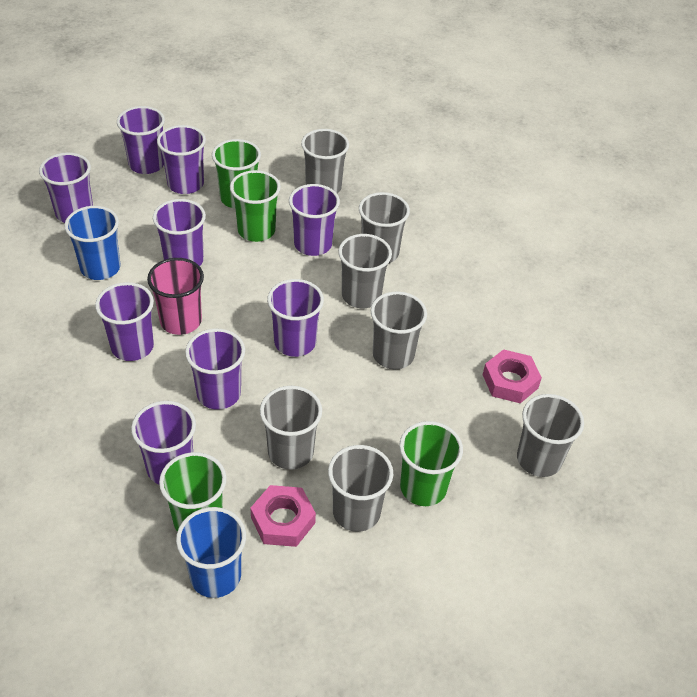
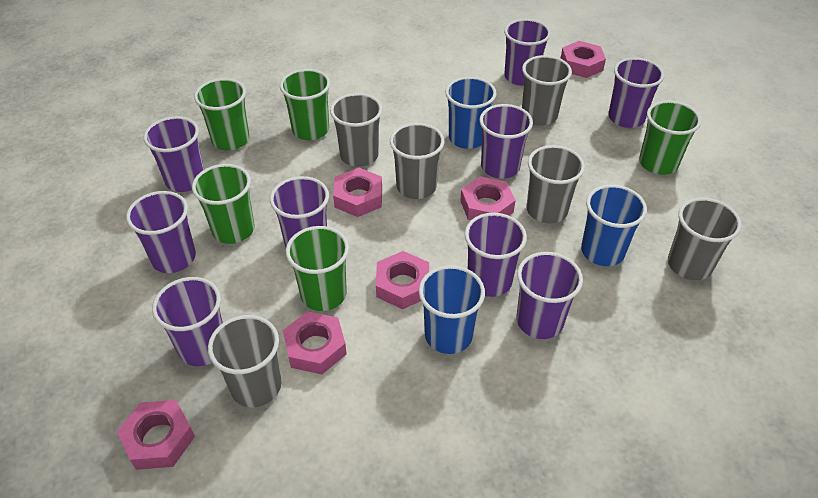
blue cup: 2 -> 3
green cup: 4 -> 5
grey cup: 7 -> 6
pink cup: 1 -> 0
pink nut: 2 -> 6

